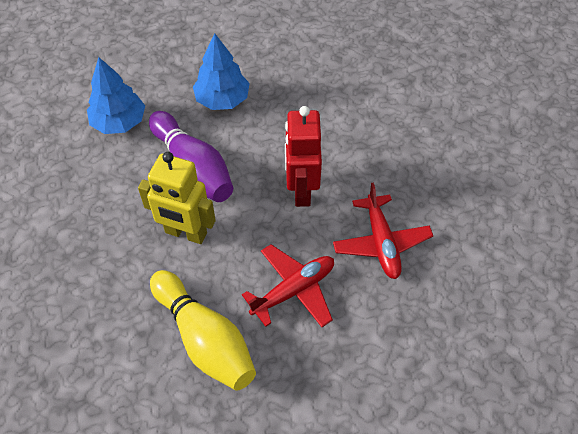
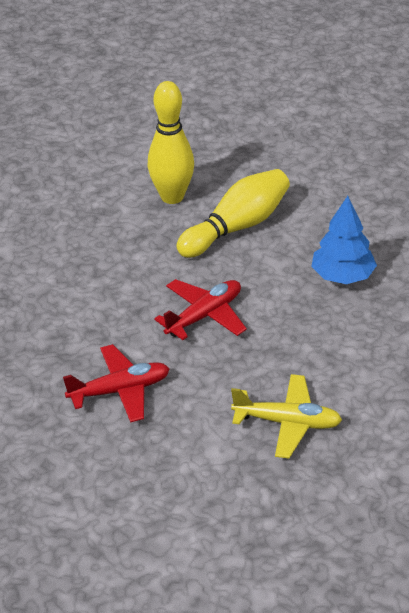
blue tree: 2 -> 1
purple bowling pin: 1 -> 0
red robot: 1 -> 0
yellow bowling pin: 1 -> 2
yellow plane: 0 -> 1
yellow robot: 1 -> 0

